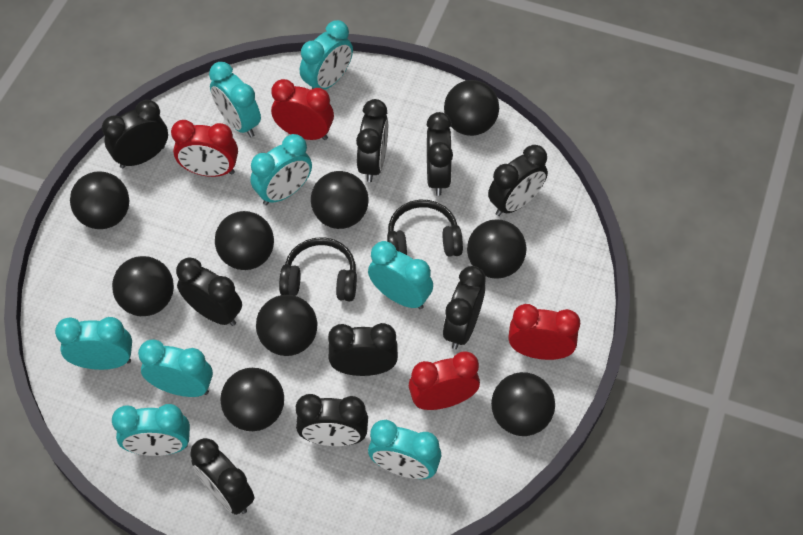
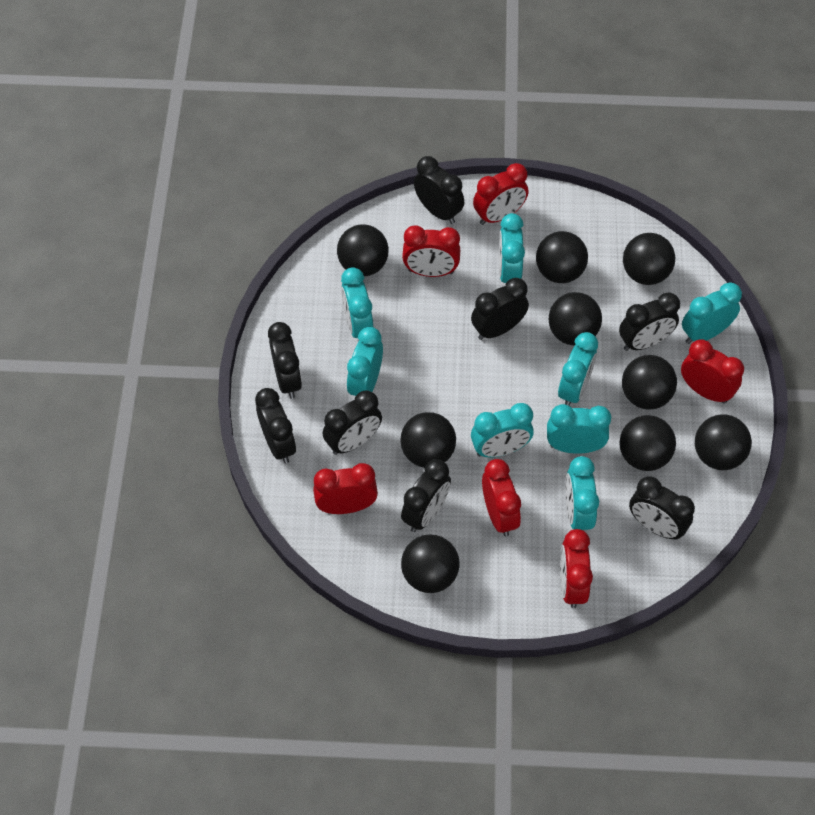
black clock: 9 -> 8
black headphones: 2 -> 0
red clock: 4 -> 6

